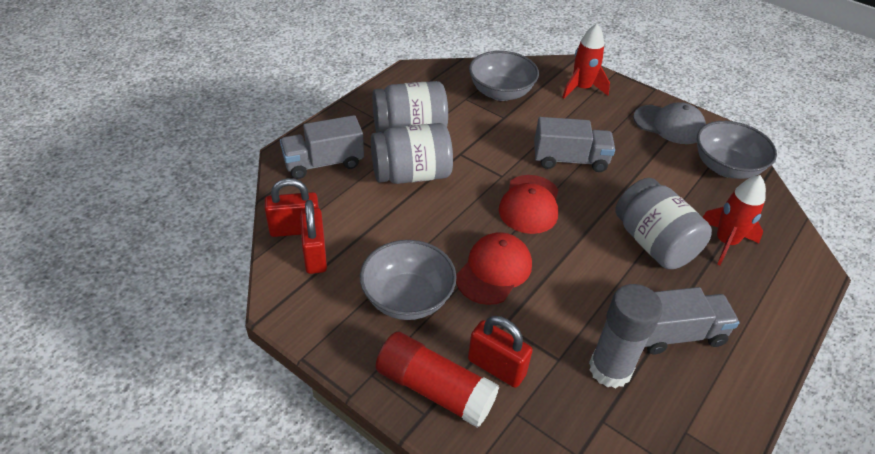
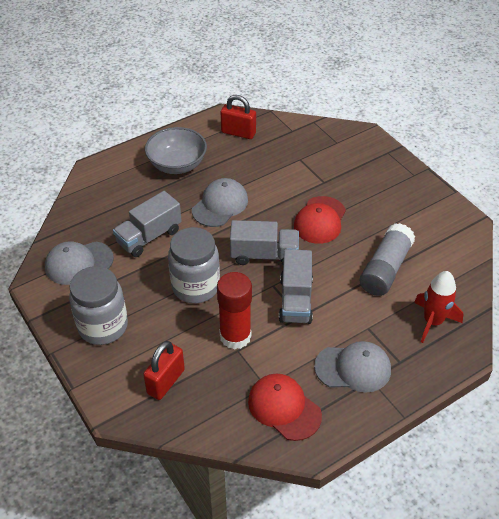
grey bowl: 3 -> 1
grey cap: 1 -> 3
grey jar: 3 -> 2
red padlock: 3 -> 2
red rocket: 2 -> 1

